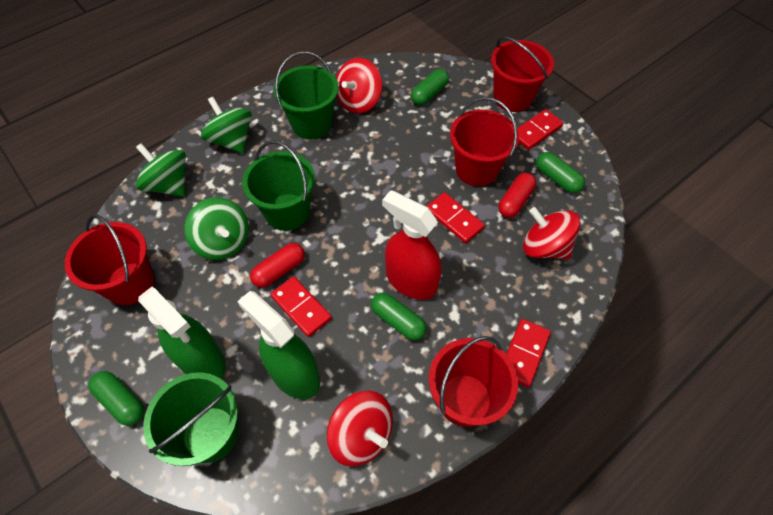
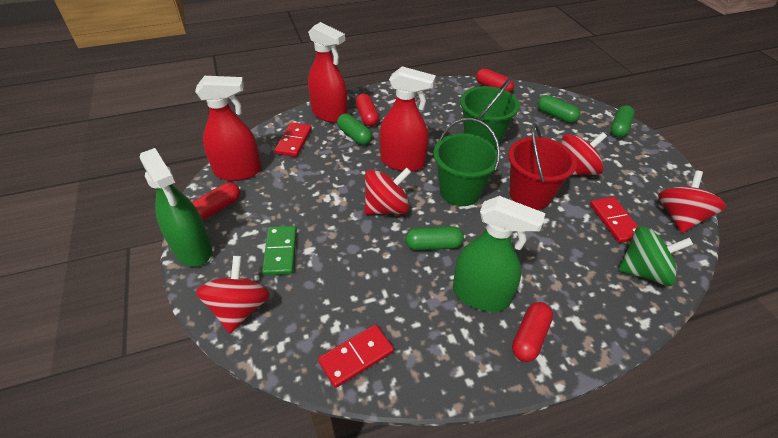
green bucket: 3 -> 2
green domino: 0 -> 1
green spinning top: 3 -> 1
red bucket: 4 -> 1
red capsule: 2 -> 4
red domino: 4 -> 3
red spinning top: 3 -> 4
red spray bottle: 1 -> 3

